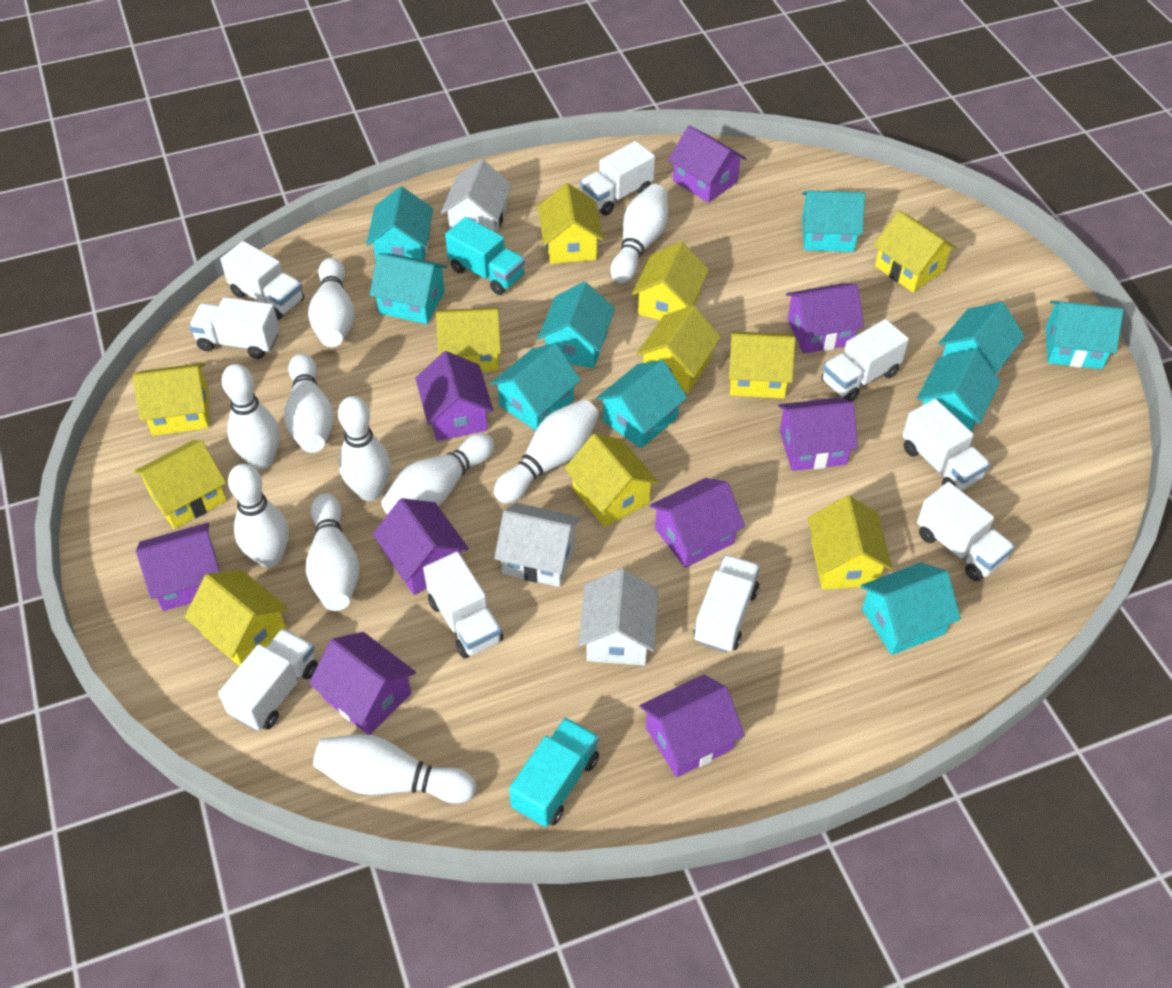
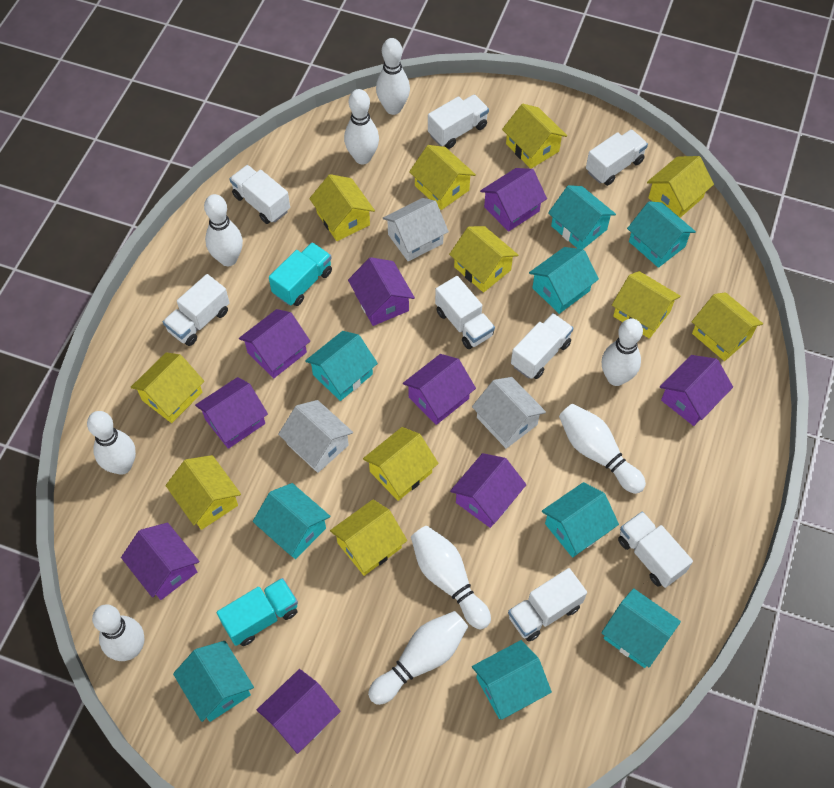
turquoise house: 10 -> 9
white bowling pin: 10 -> 9
white truck: 9 -> 8

